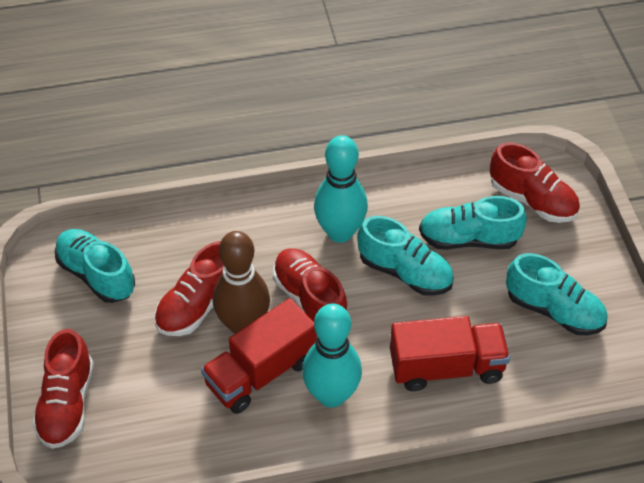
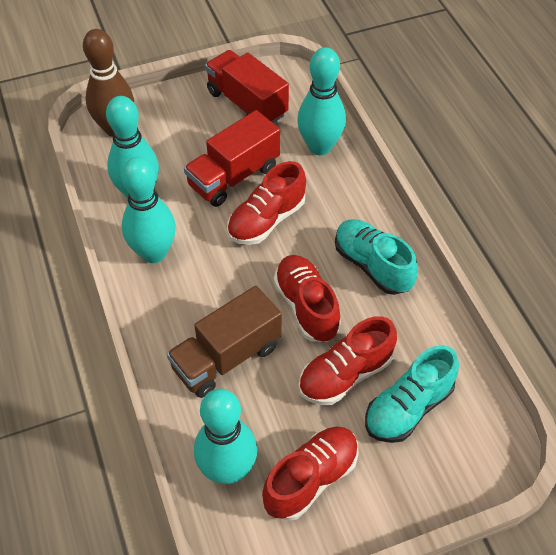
brown truck: 0 -> 1
turquoise bowling pin: 2 -> 4
turquoise shoe: 4 -> 2

